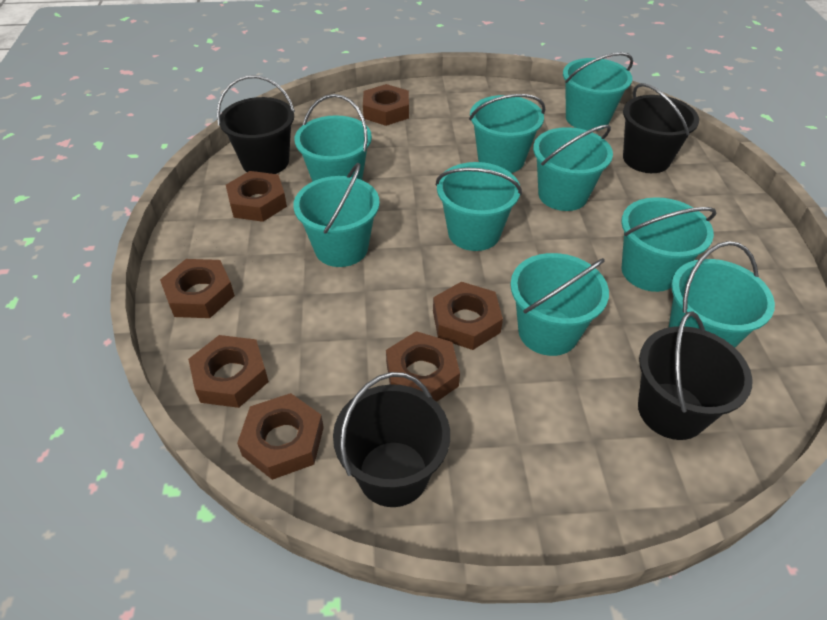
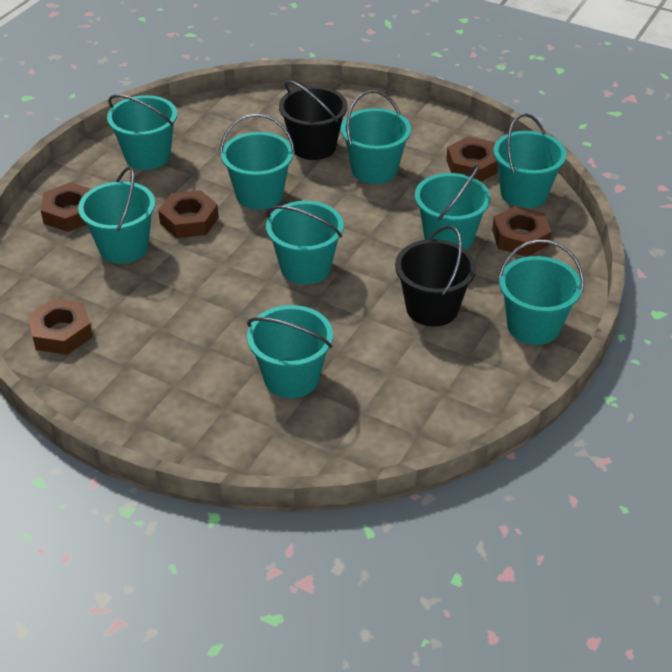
black bucket: 4 -> 2
brown nut: 7 -> 5

